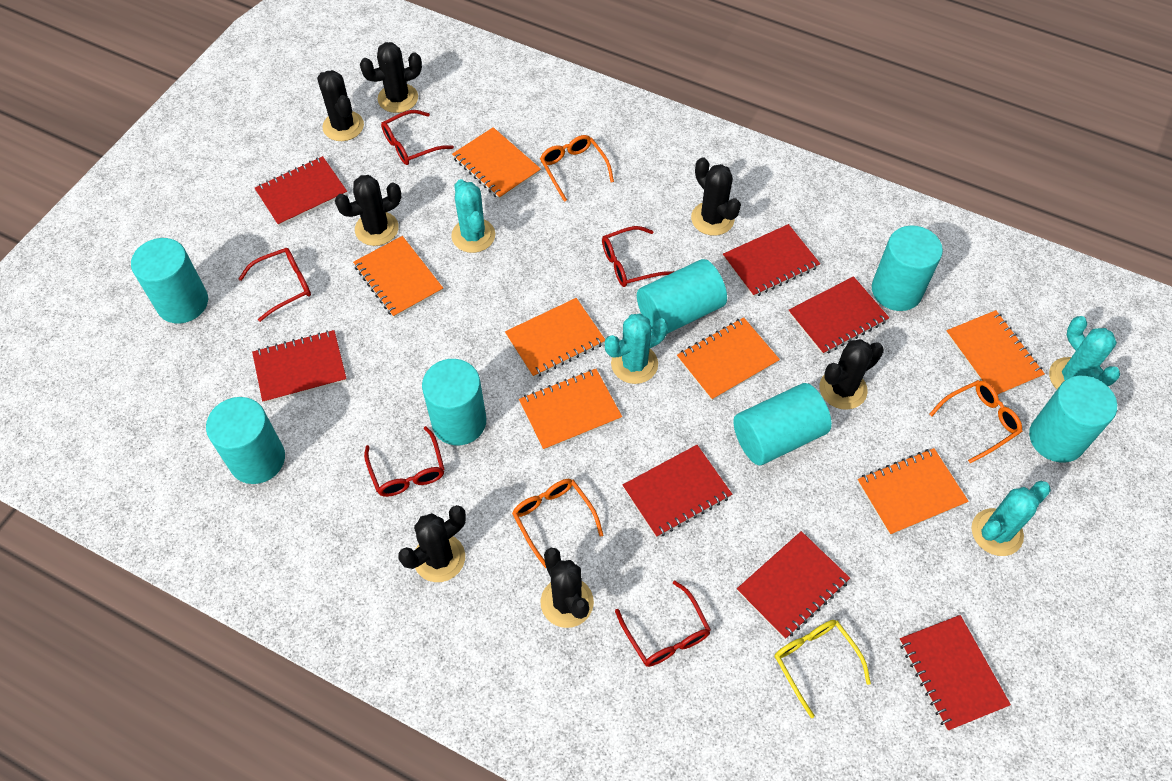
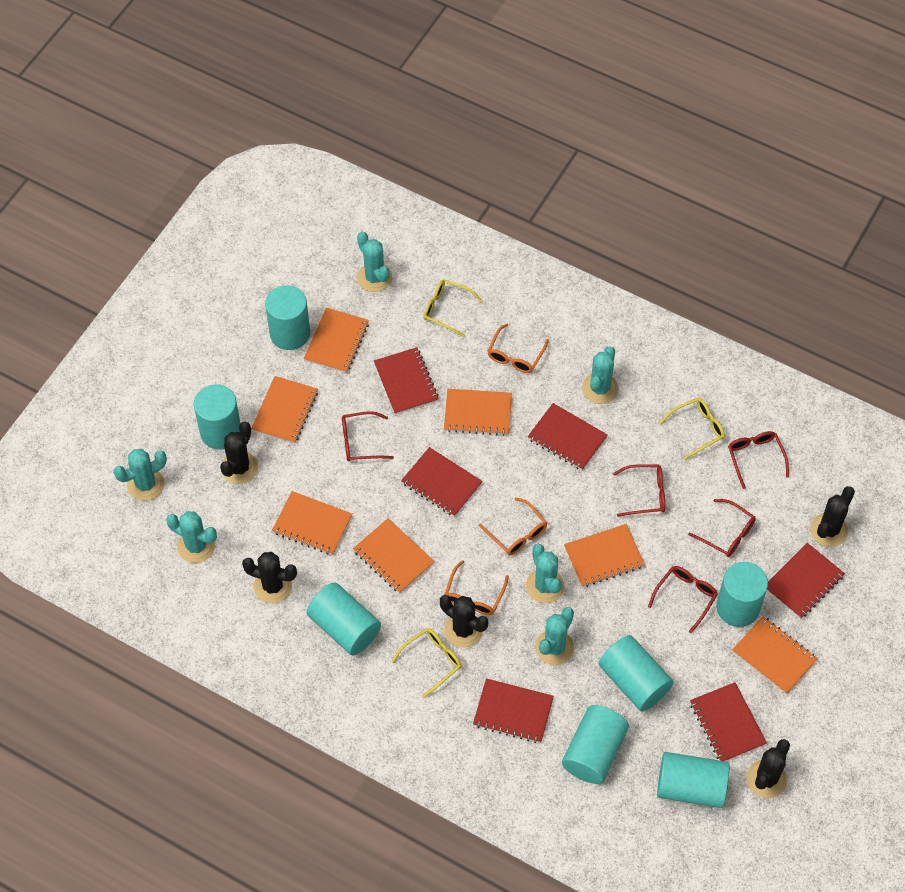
black cactus: 7 -> 5
red notebook: 7 -> 6
turquoise cactus: 4 -> 6
yellow glasses: 1 -> 3

